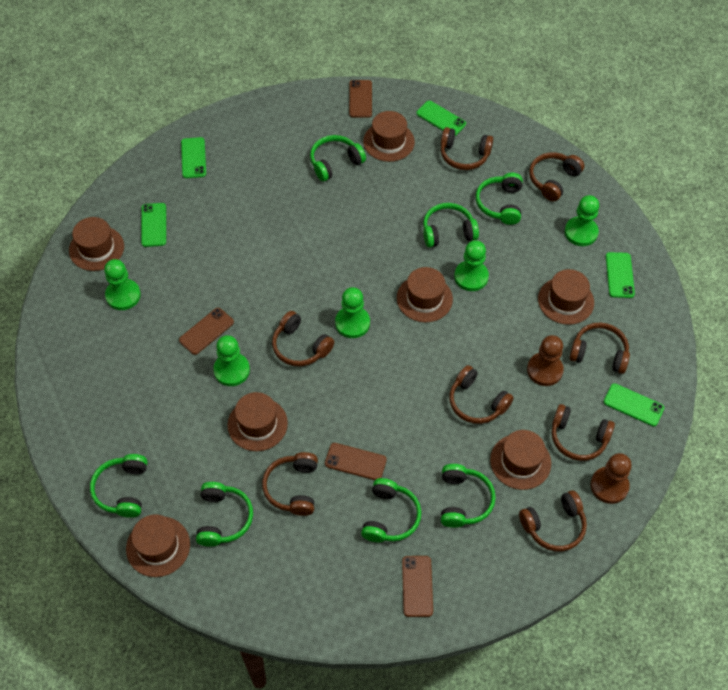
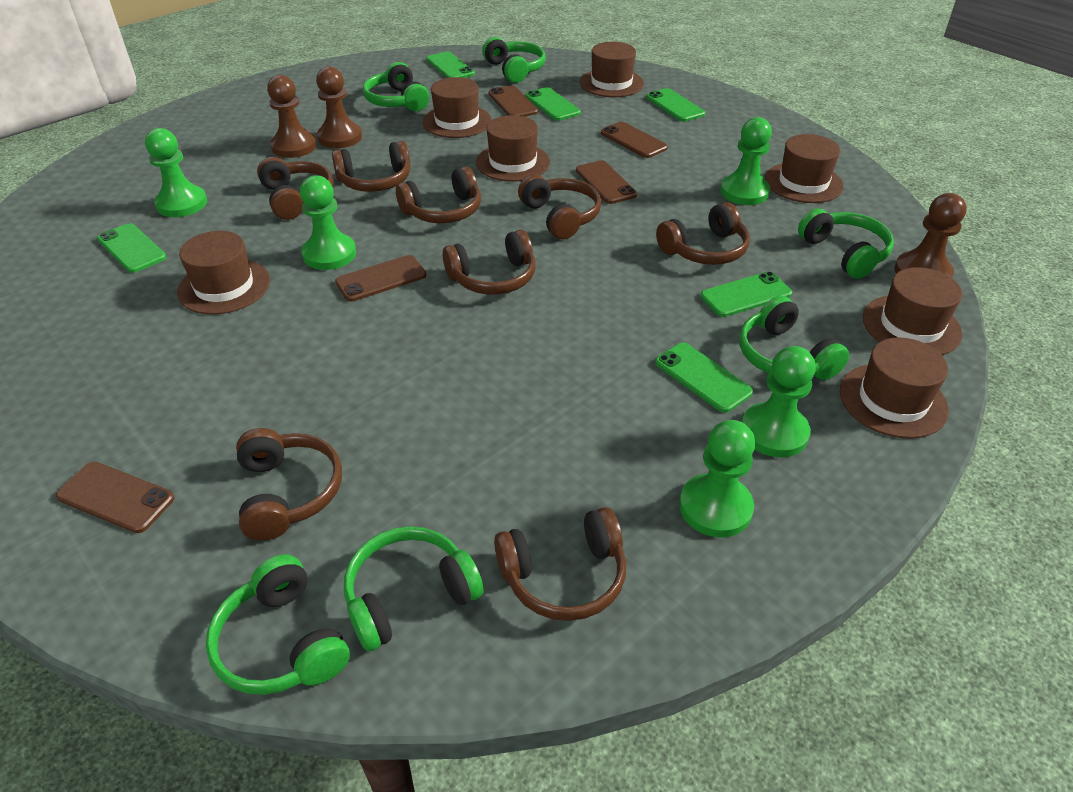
brown pawn: 2 -> 3
brown phone: 4 -> 5
green headphones: 7 -> 6
green phone: 5 -> 6

